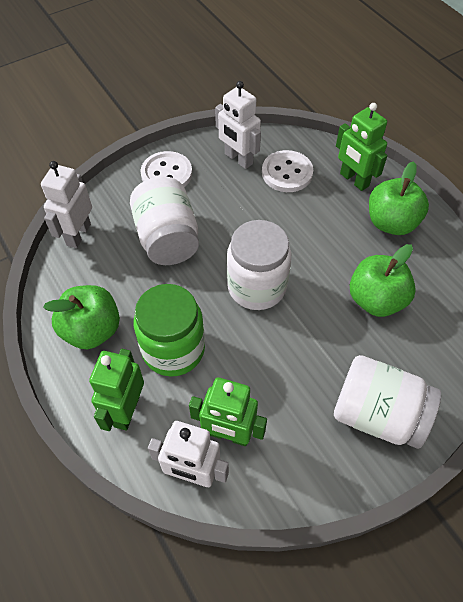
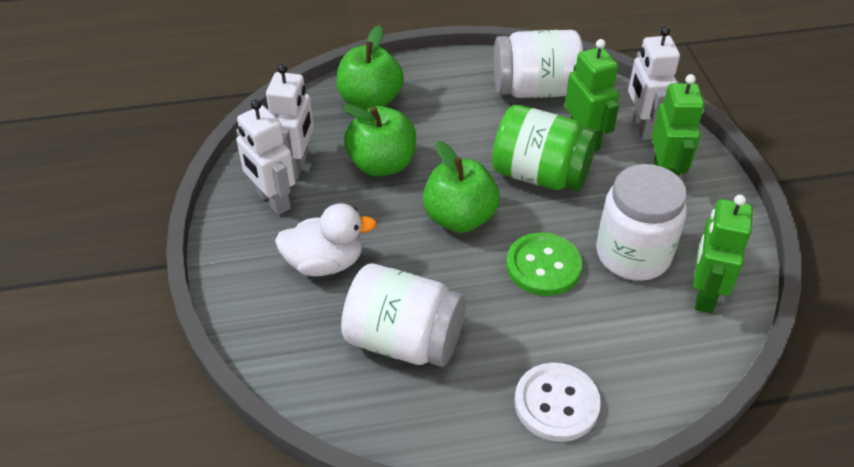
green button: 0 -> 1
white button: 2 -> 1
white duck: 0 -> 1

